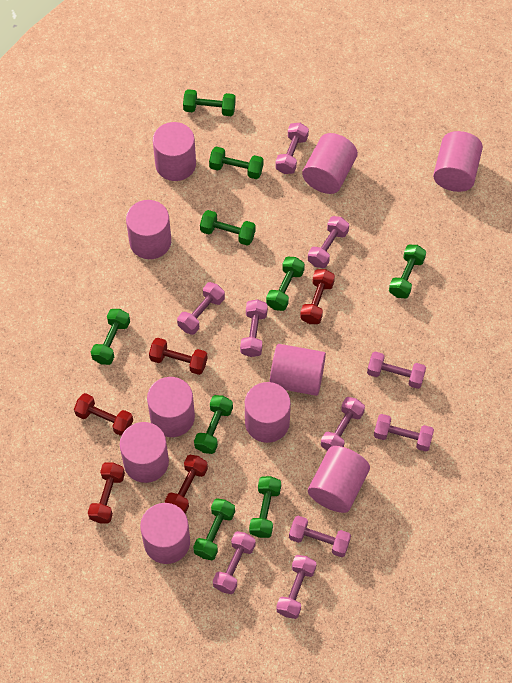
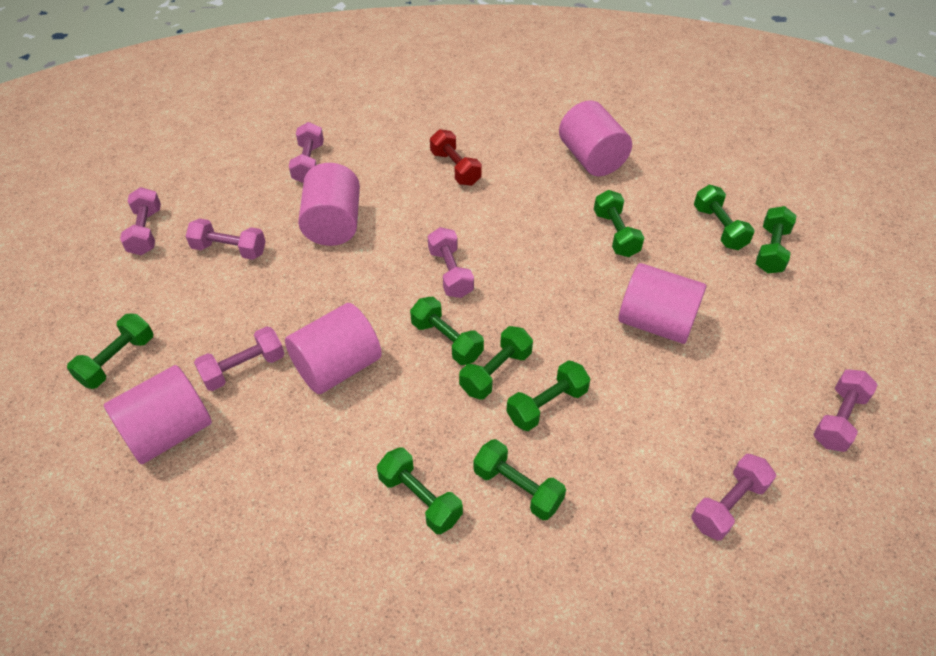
pink cylinder: 10 -> 5
pink dumbbell: 10 -> 7
red dumbbell: 5 -> 1

